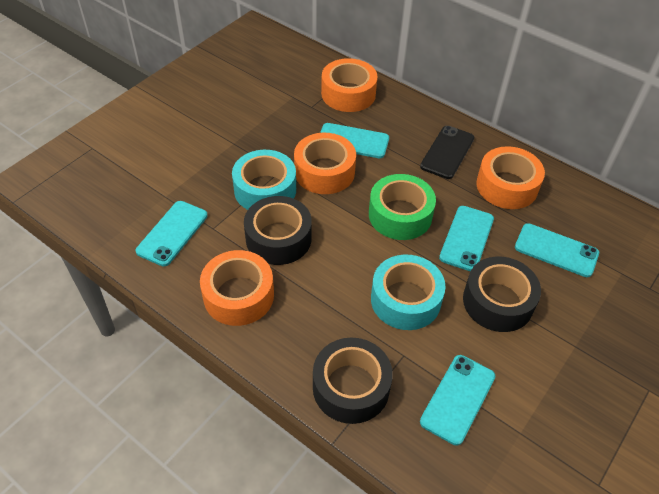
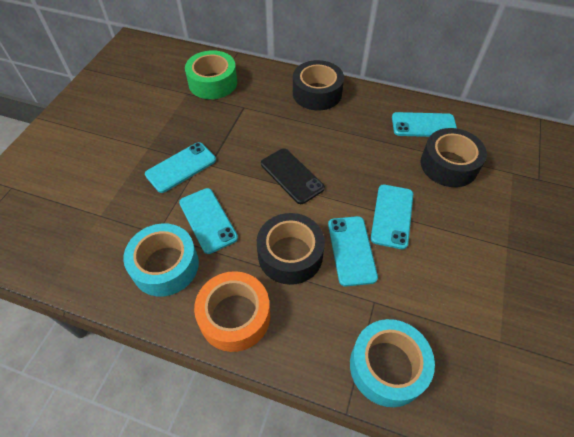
orange tape: 4 -> 1

